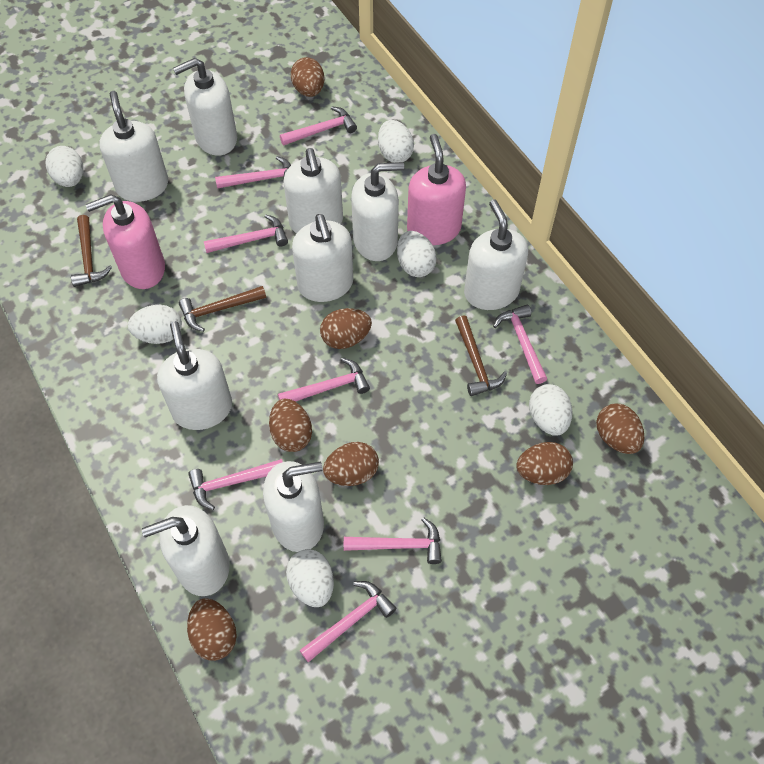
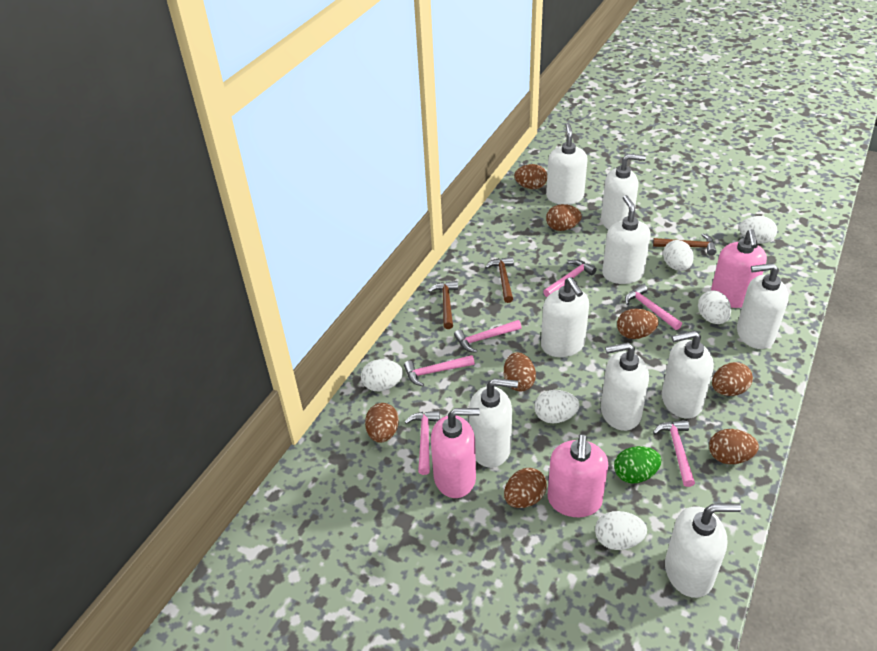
brown egg: 7 -> 8
green egg: 0 -> 1
pink hammer: 8 -> 6
pink soap dispenser: 2 -> 3

